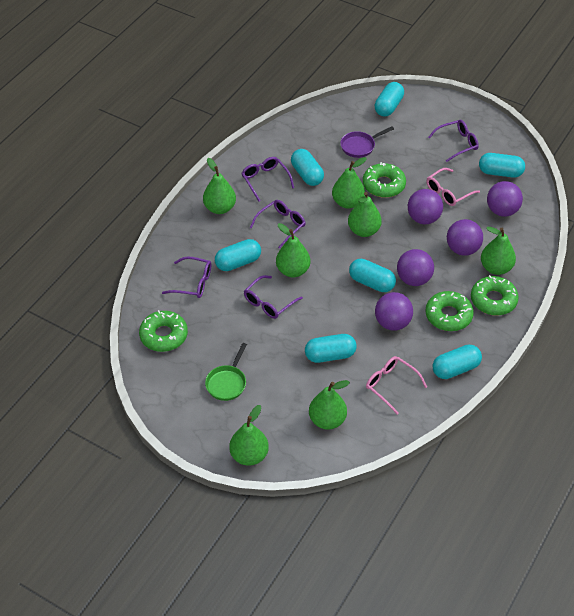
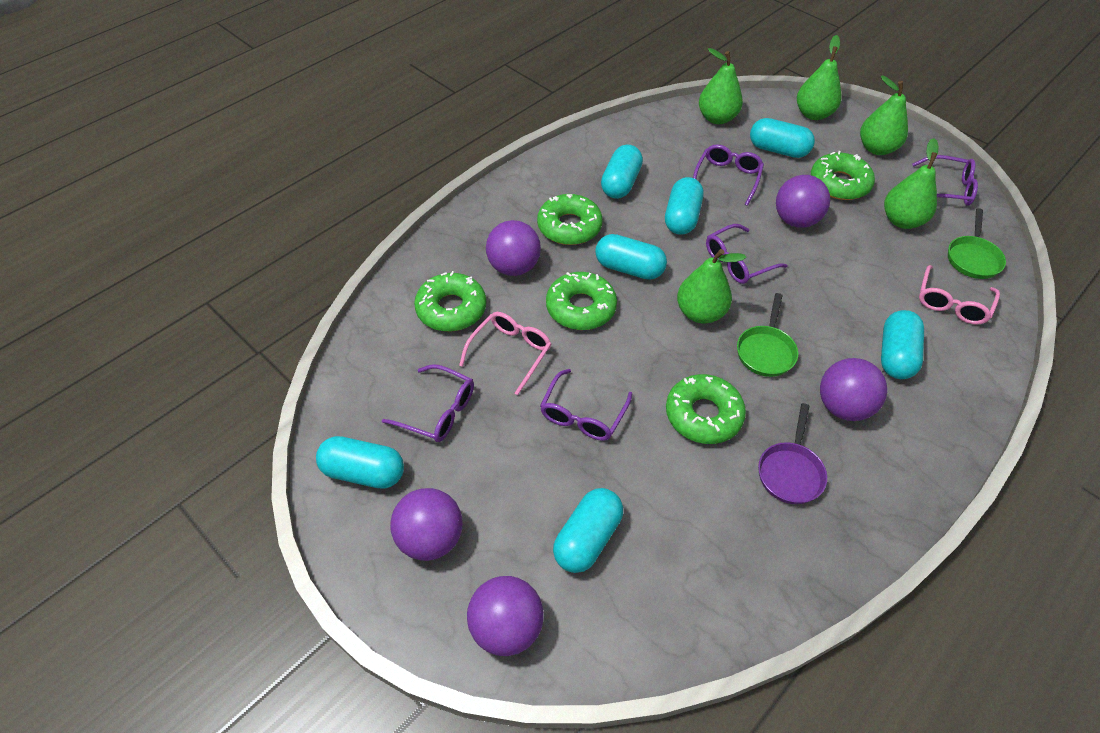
green donut: 4 -> 5
green pan: 1 -> 2
green pear: 7 -> 5

